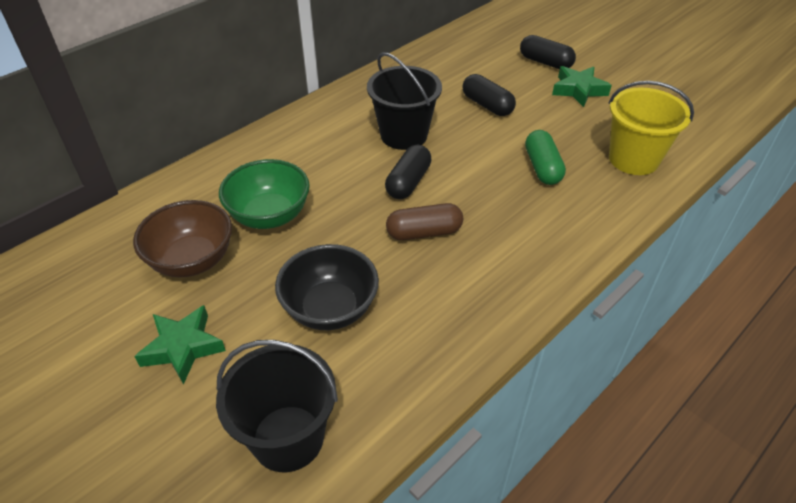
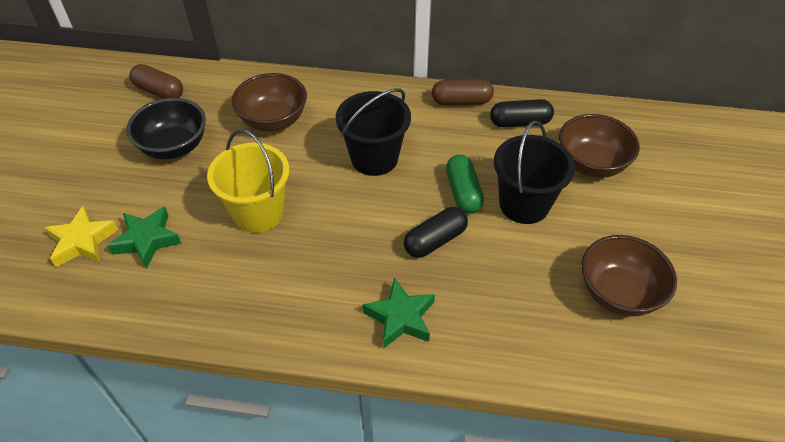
black capsule: 3 -> 2
brown bowl: 1 -> 3
brown capsule: 1 -> 2
green bowl: 1 -> 0
yellow star: 0 -> 1

